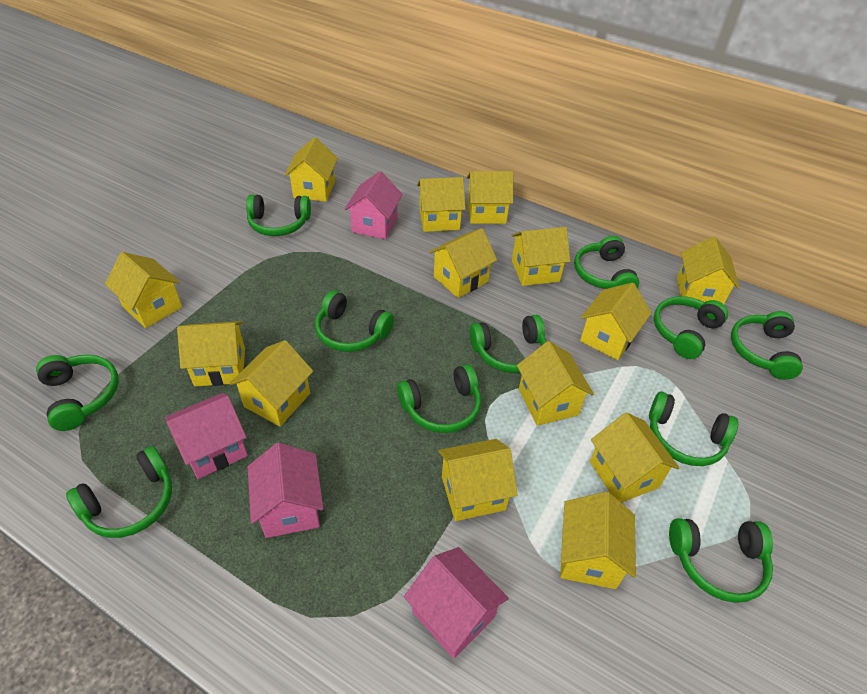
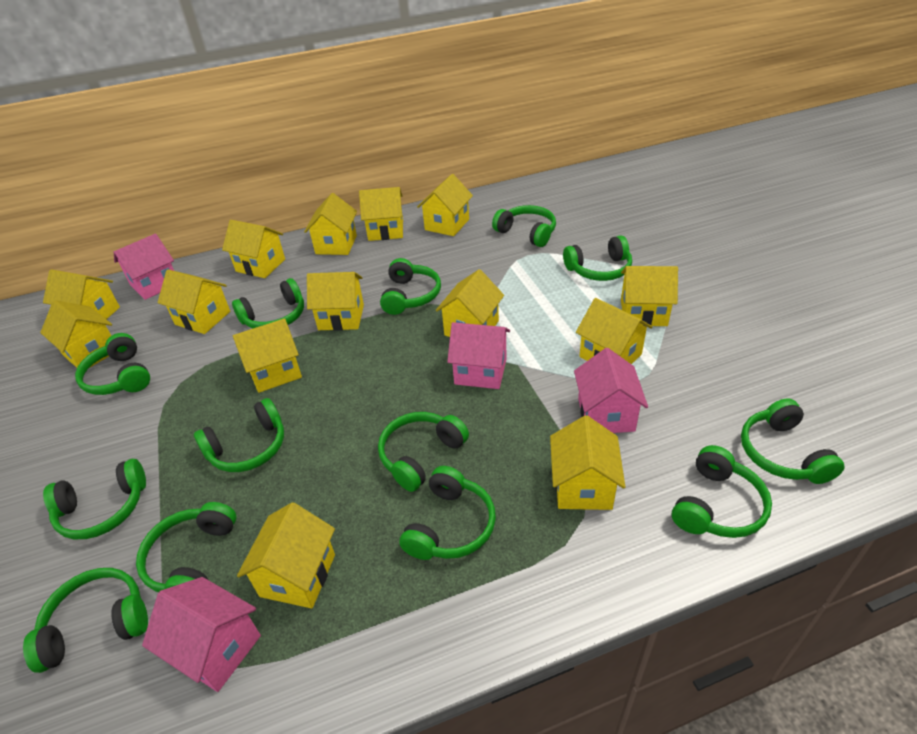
green headphones: 11 -> 13

